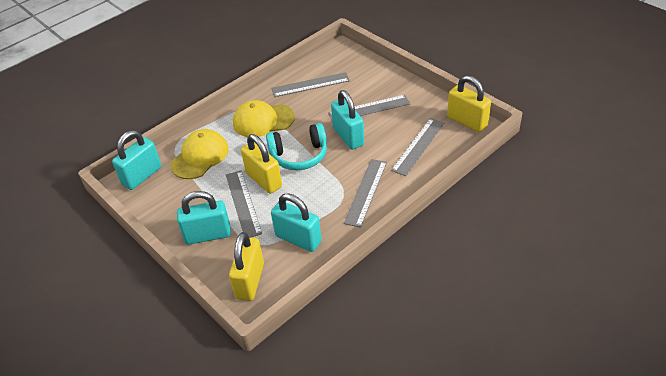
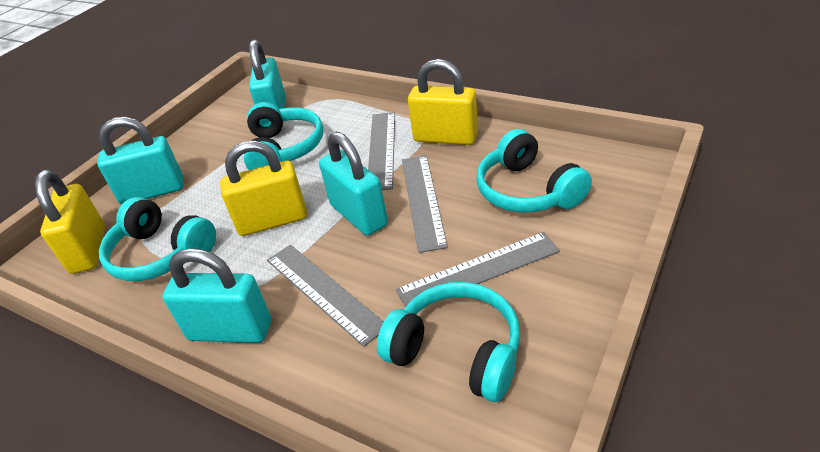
grey ruler: 5 -> 4
turquoise headphones: 1 -> 4
yellow cap: 2 -> 0

